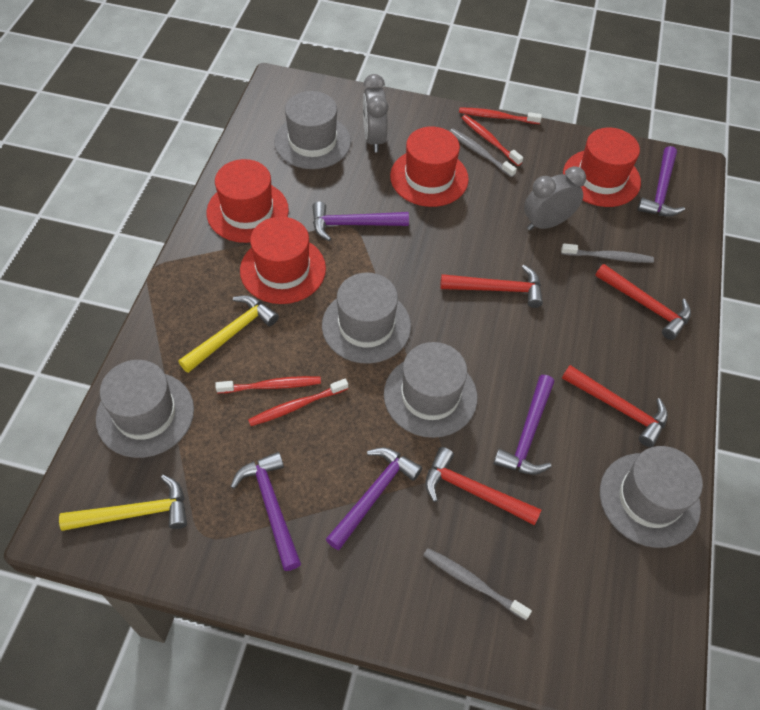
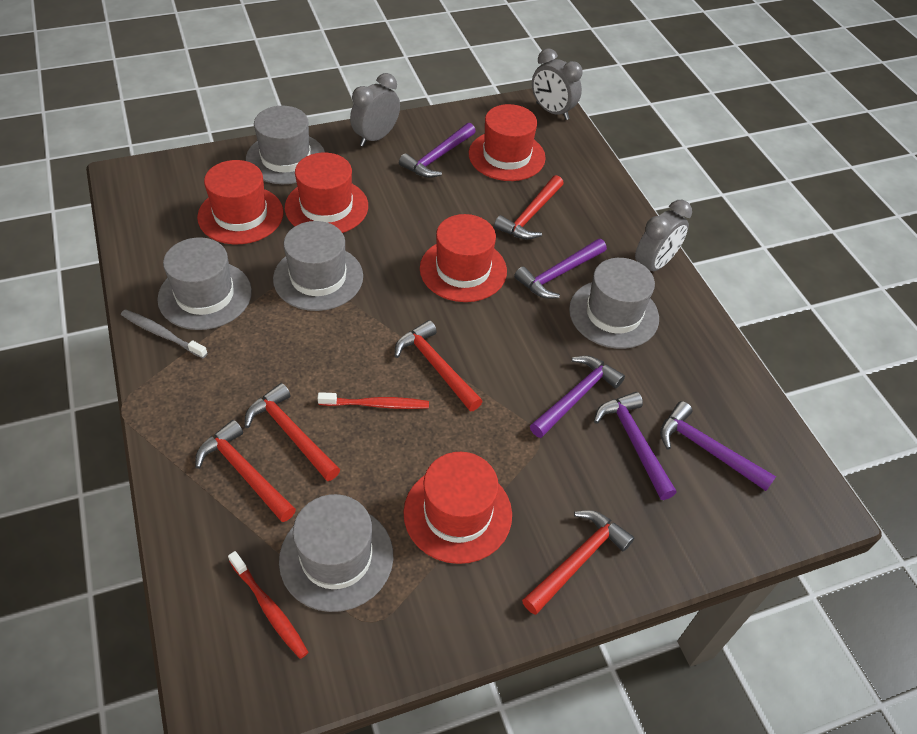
grey clock: 2 -> 3
grey toothbrush: 3 -> 1
red hammer: 4 -> 5
red hat: 4 -> 5
red toothbrush: 4 -> 2
yellow hammer: 2 -> 0

